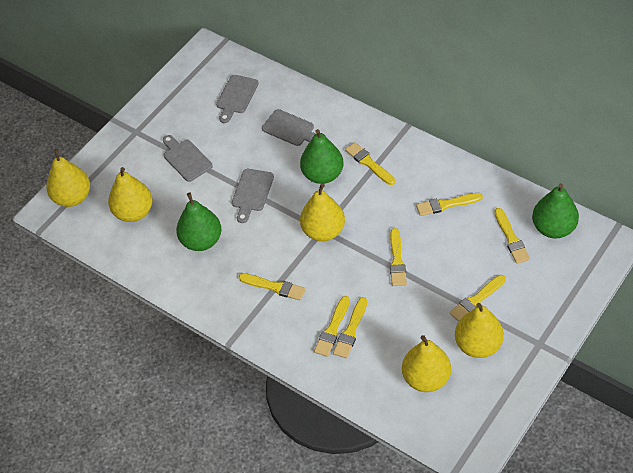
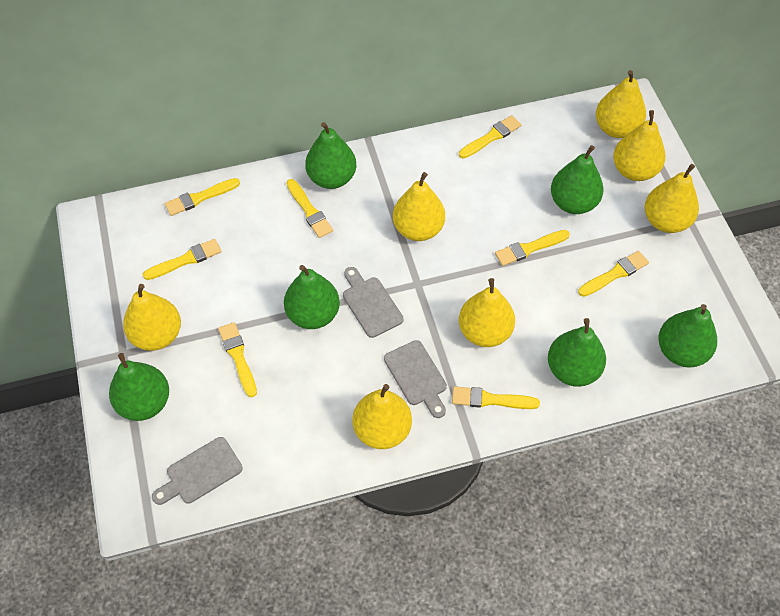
green pear: 3 -> 6
grey cutting board: 4 -> 3
yellow pear: 5 -> 7

